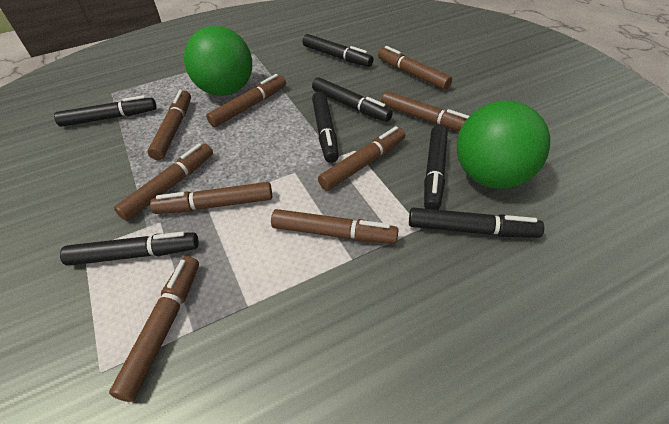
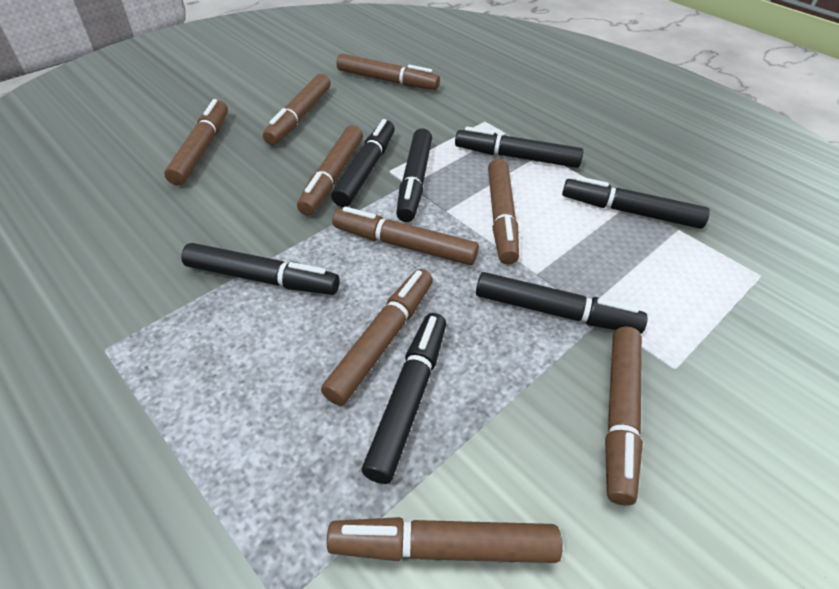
green ball: 2 -> 0

